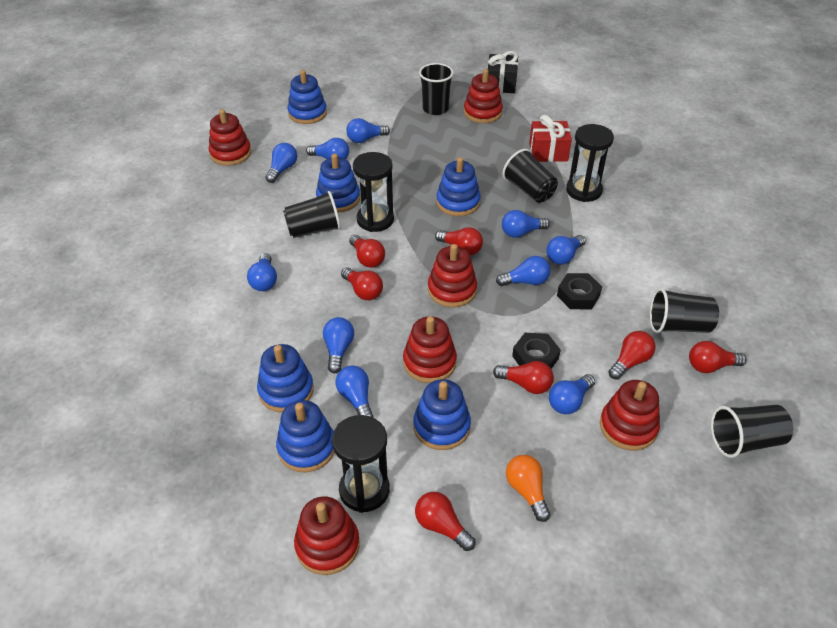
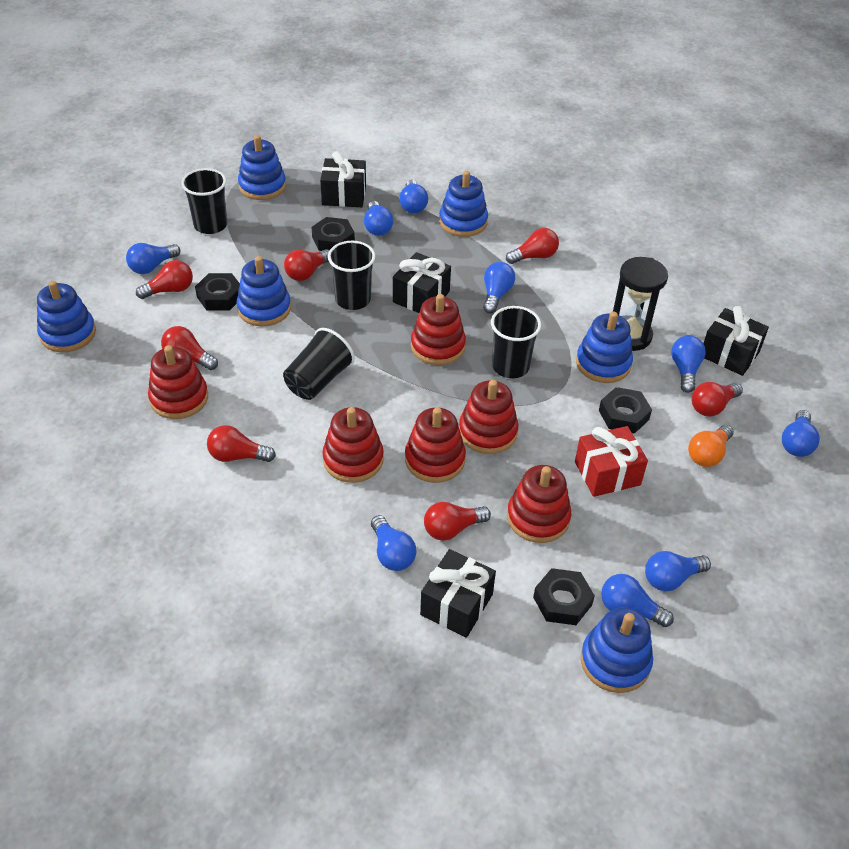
black cup: 5 -> 4
black gift: 1 -> 4
black hourglass: 3 -> 1
black nut: 2 -> 4
blue light bulb: 10 -> 9

